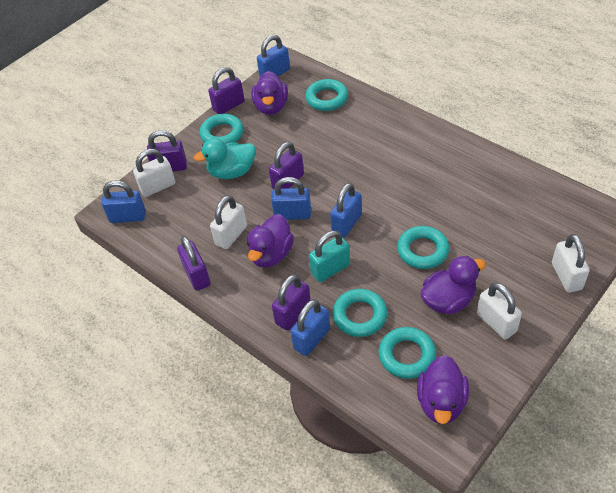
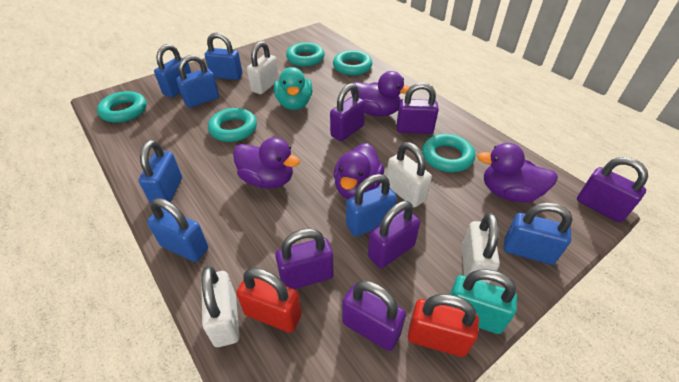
blue padlock: 5 -> 7
purple padlock: 5 -> 6
red padlock: 0 -> 2

